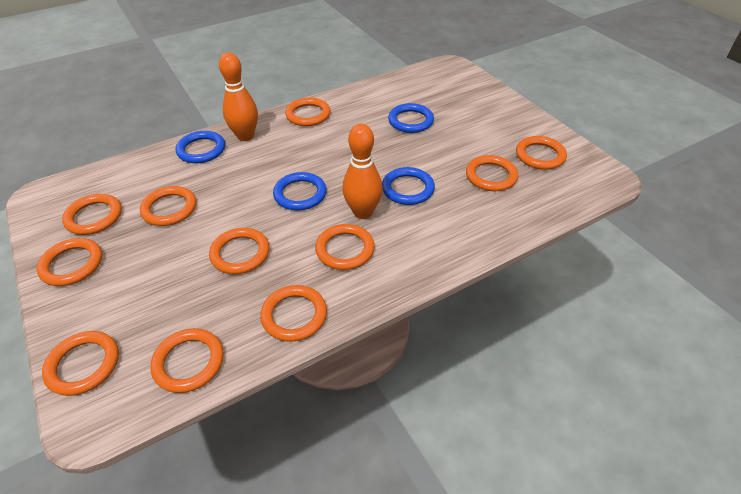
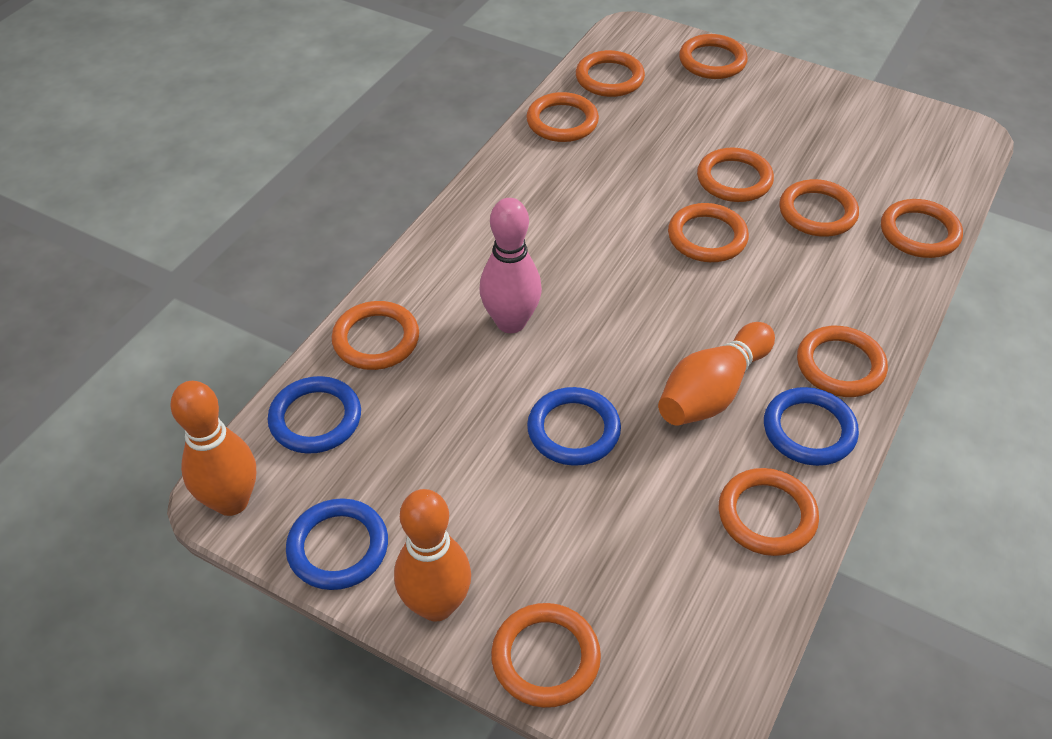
orange bowling pin: 2 -> 3
pink bowling pin: 0 -> 1

